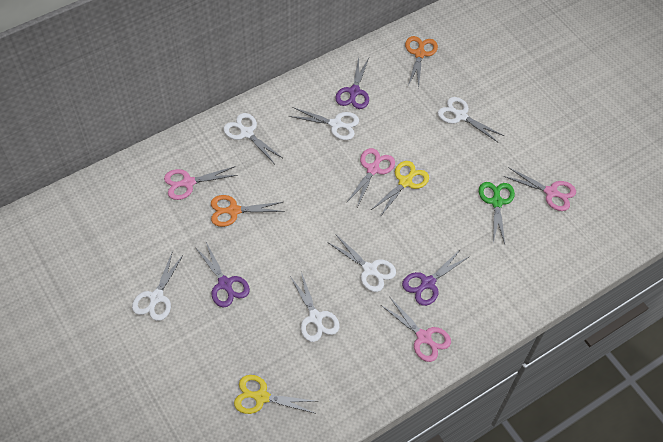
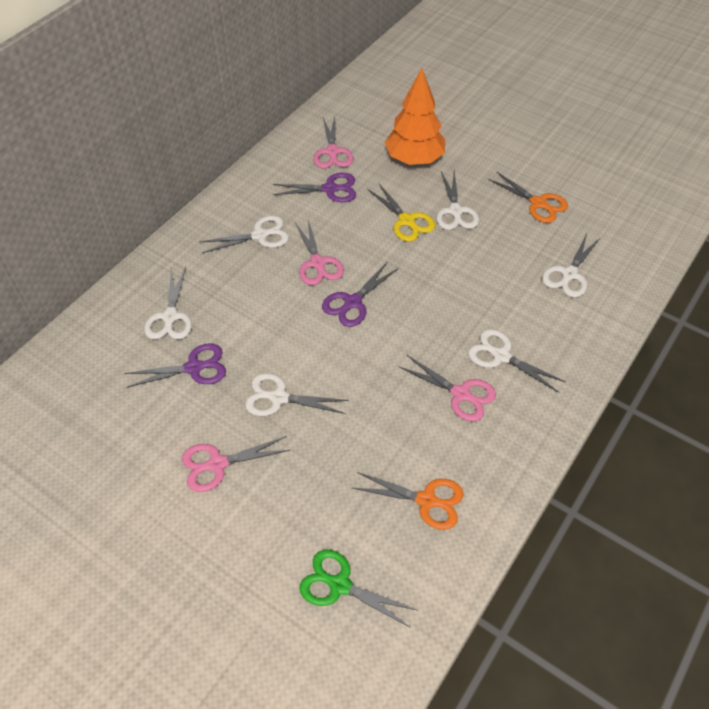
orange tree: 0 -> 1
yellow scissors: 2 -> 1

